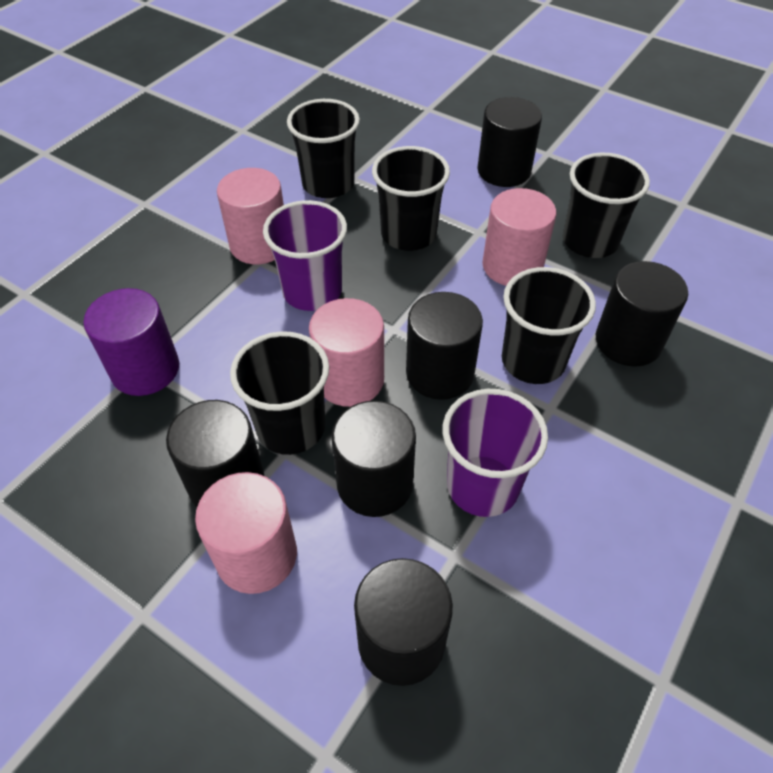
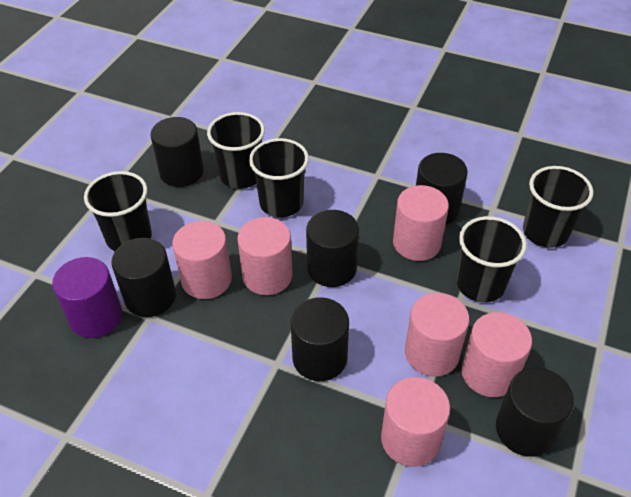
pink cylinder: 4 -> 6
purple cup: 2 -> 0

